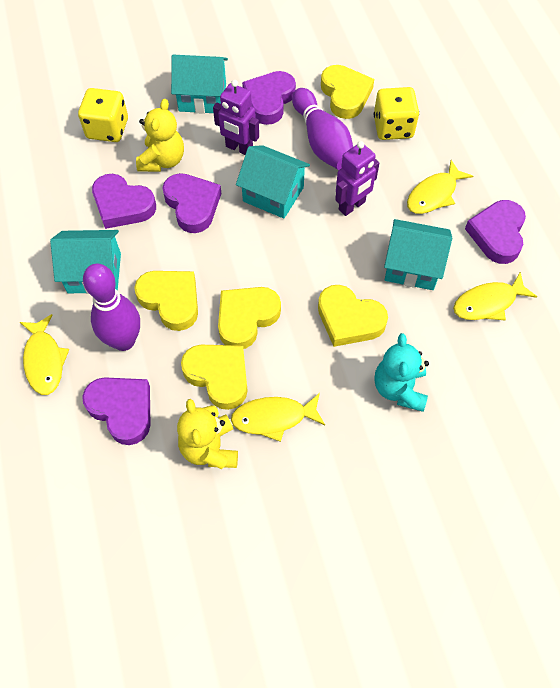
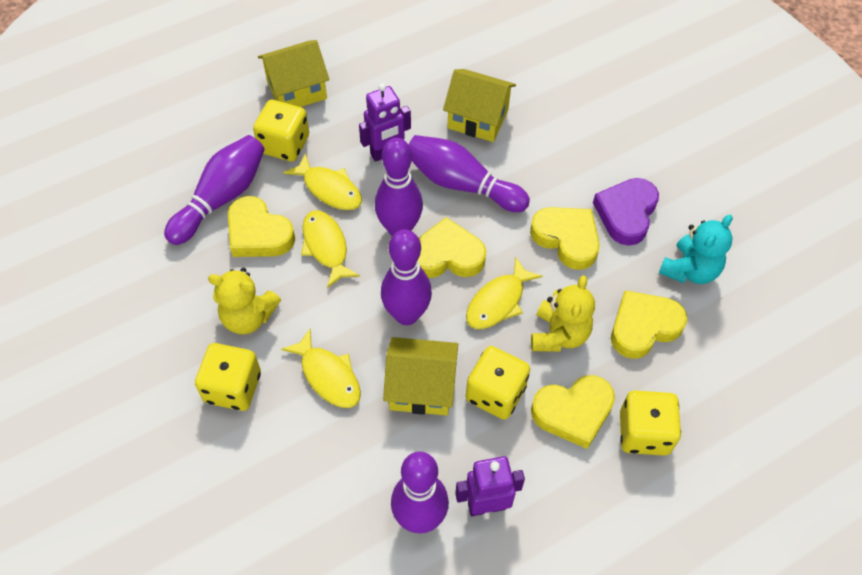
purple bowling pin: 2 -> 5
purple heart: 5 -> 1
turquoise house: 4 -> 0
yellow dice: 2 -> 4
yellow house: 0 -> 3

